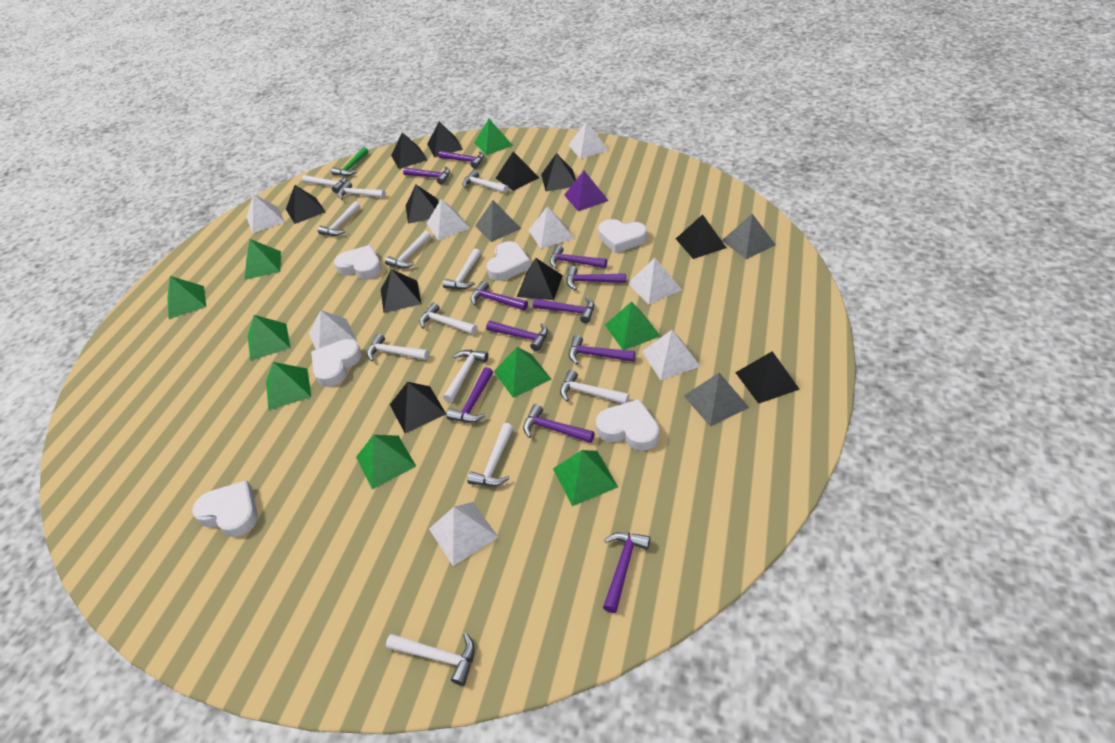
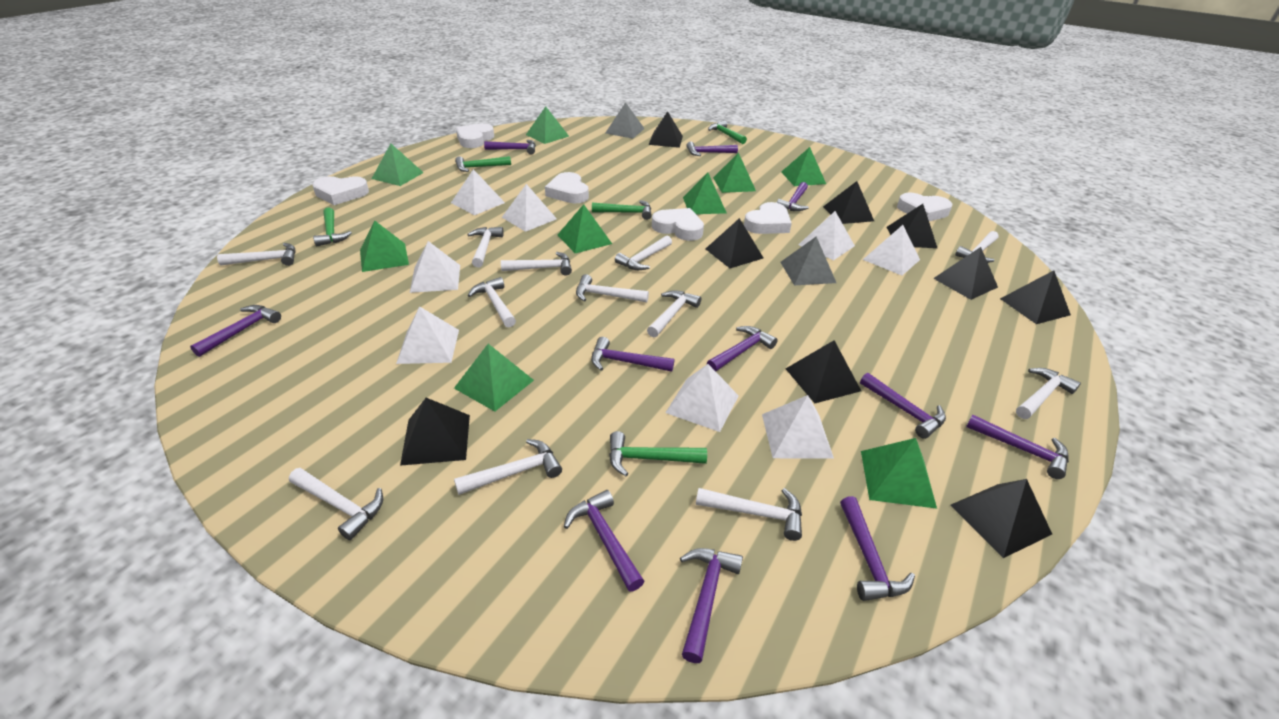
black pyramid: 11 -> 9
green hammer: 1 -> 5
grey pyramid: 3 -> 2
purple pyramid: 1 -> 0

